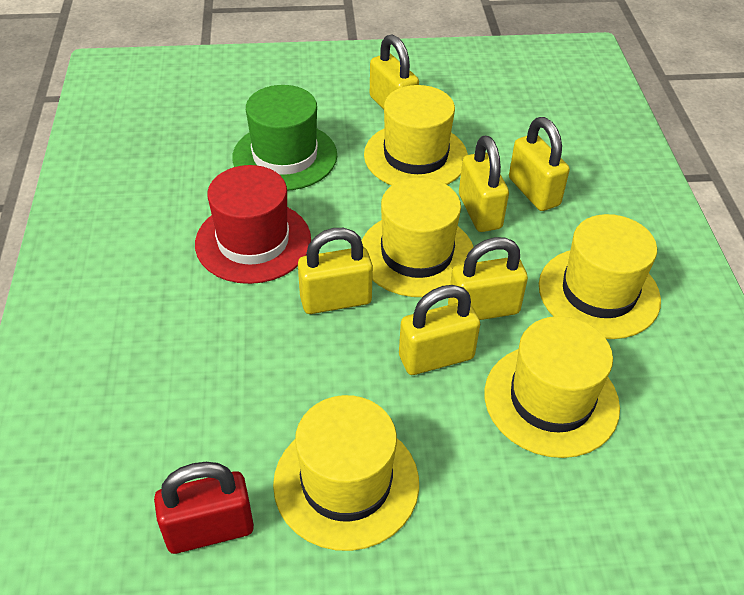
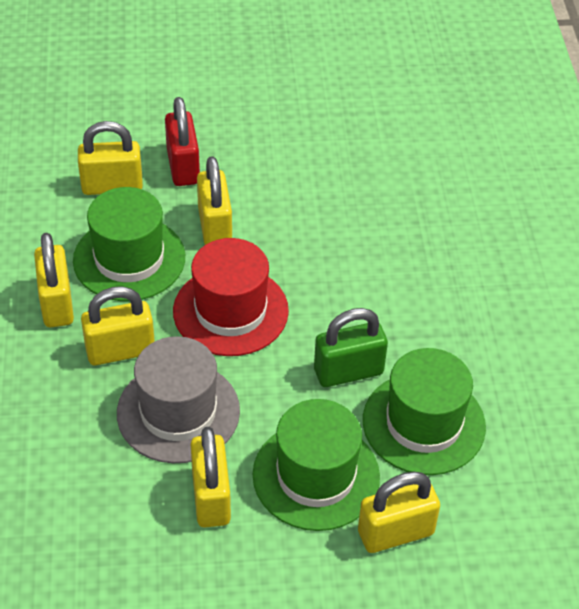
green hat: 1 -> 3
green padlock: 0 -> 1
grey hat: 0 -> 1
yellow hat: 5 -> 0

